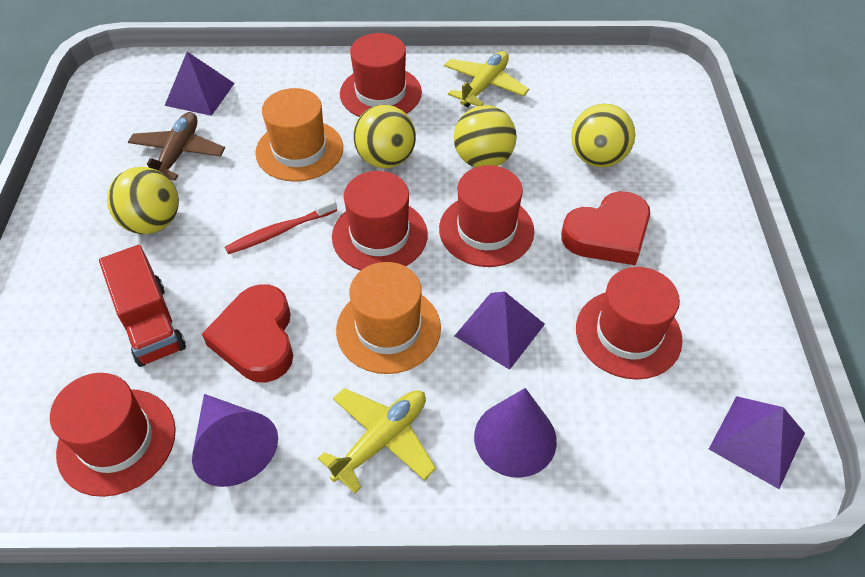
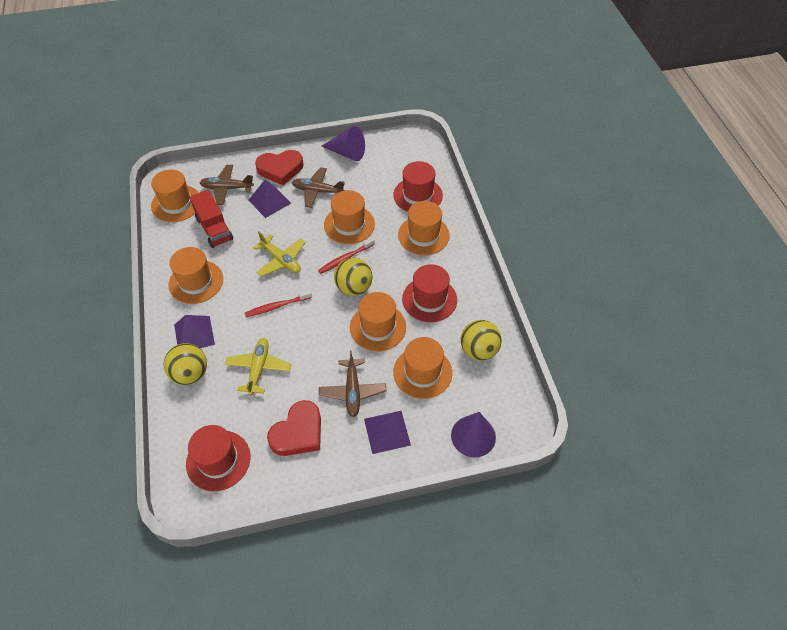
brown plane: 1 -> 3
orange hat: 2 -> 6
red hat: 5 -> 3
red toothbrush: 1 -> 2
yellow ball: 4 -> 3

